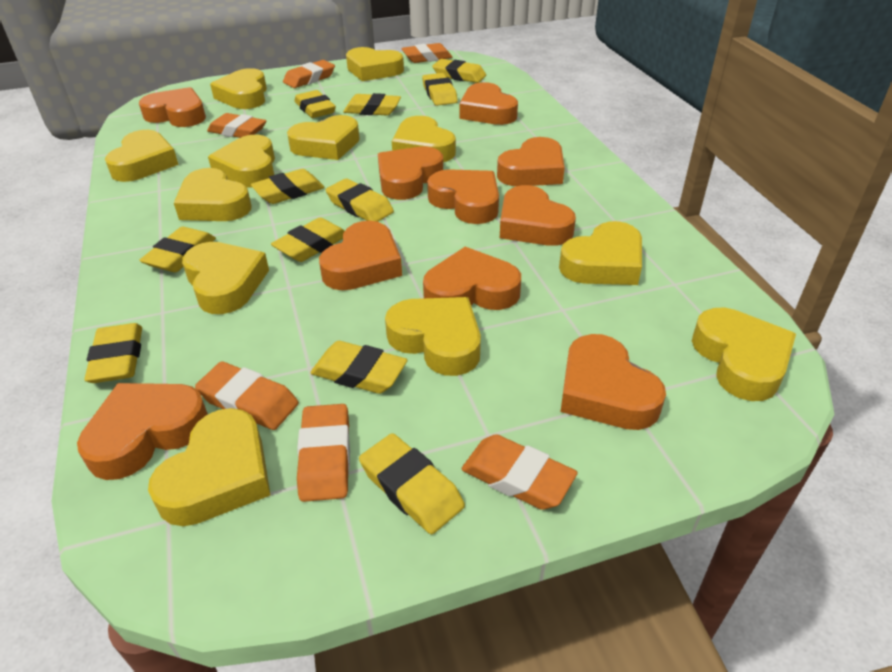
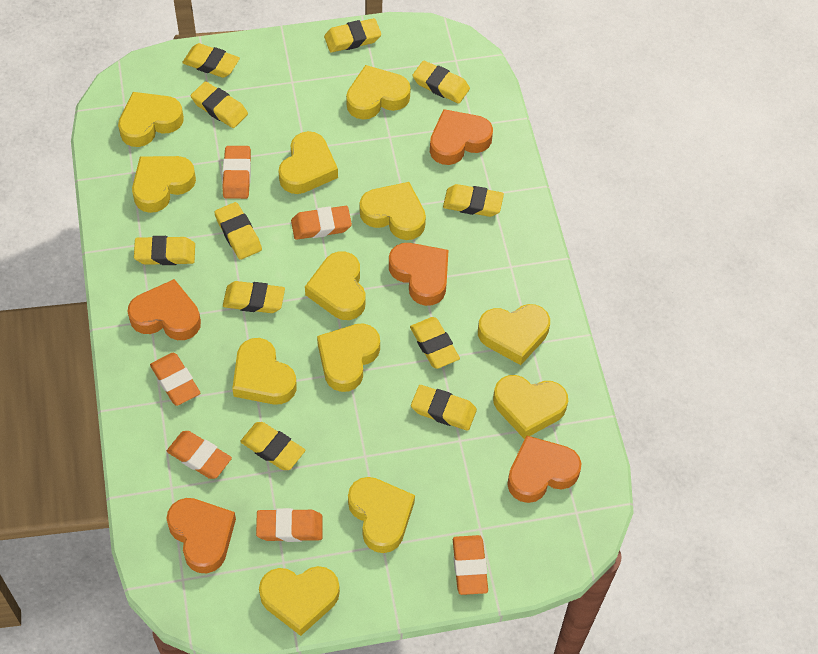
orange heart: 10 -> 5

